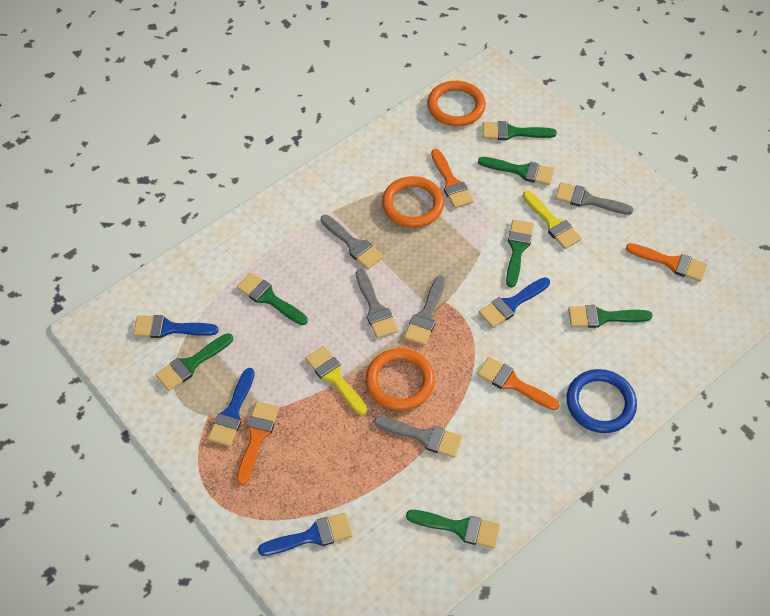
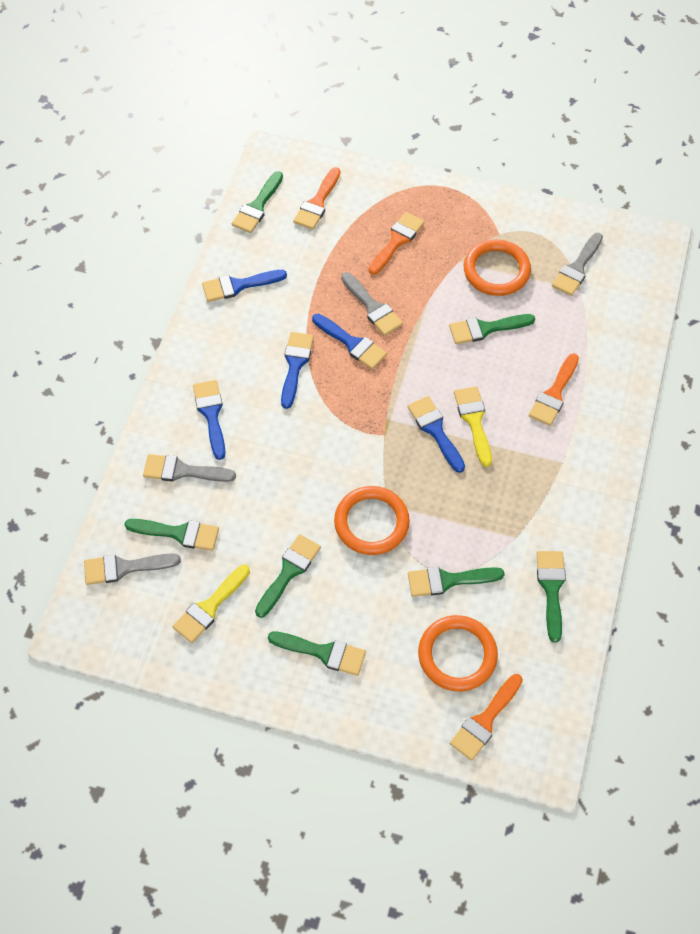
blue brush: 4 -> 5
blue ring: 1 -> 0
grey brush: 5 -> 4

